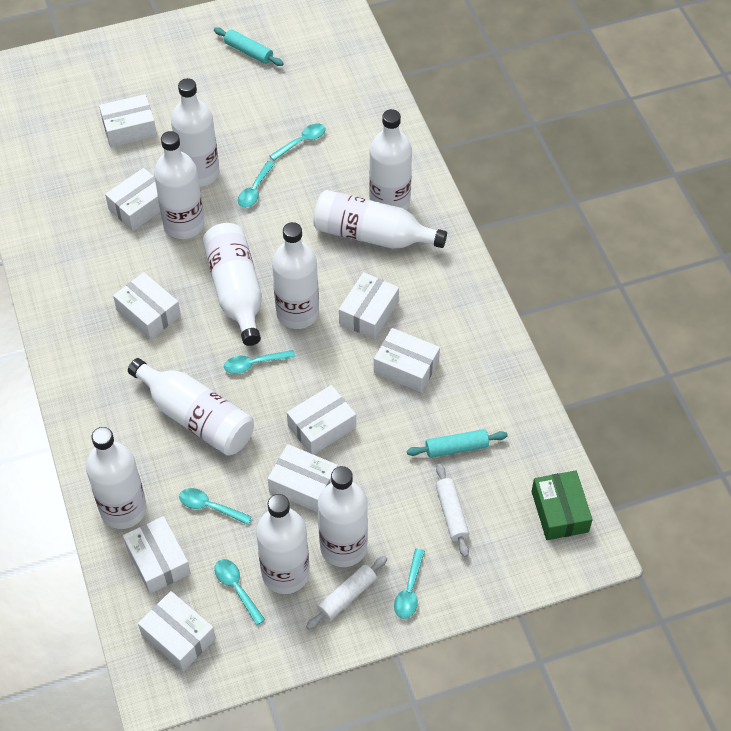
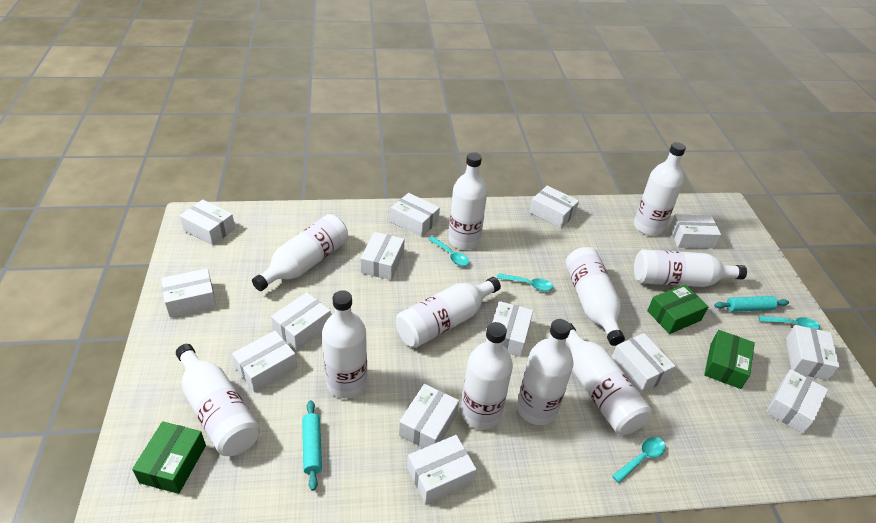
green box: 1 -> 3
turquoise spoon: 6 -> 4
white bottle: 10 -> 11
white box: 9 -> 14
white rolling pin: 2 -> 0

